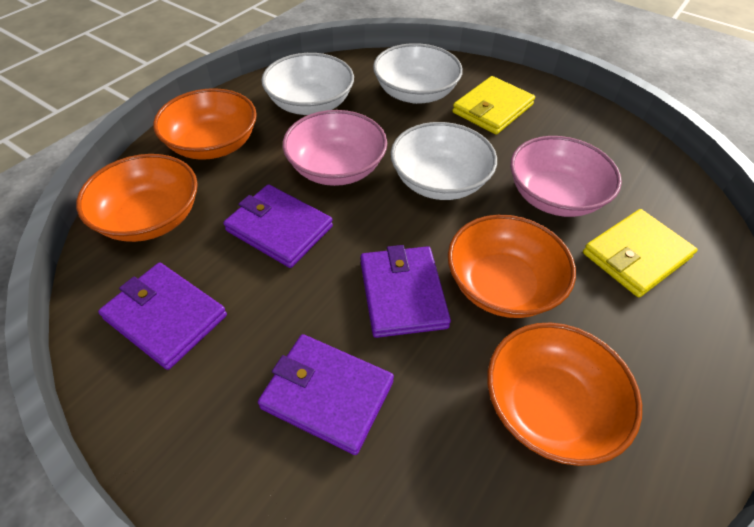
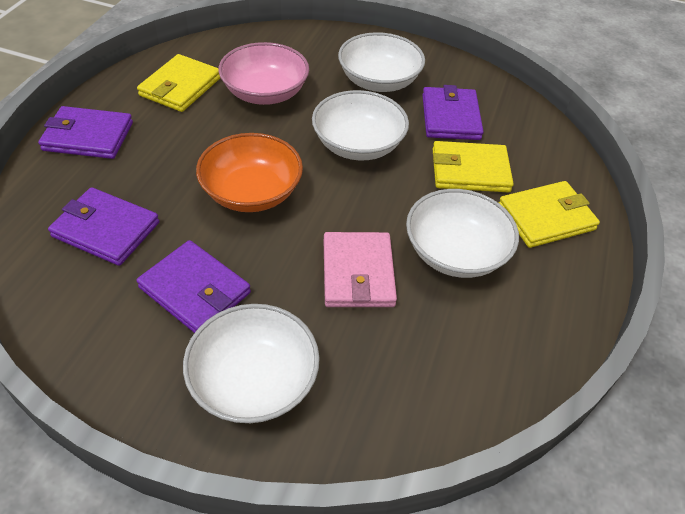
orange bowl: 4 -> 1
pink bowl: 2 -> 1
pink wallet: 0 -> 1
white bowl: 3 -> 4
yellow wallet: 2 -> 3

